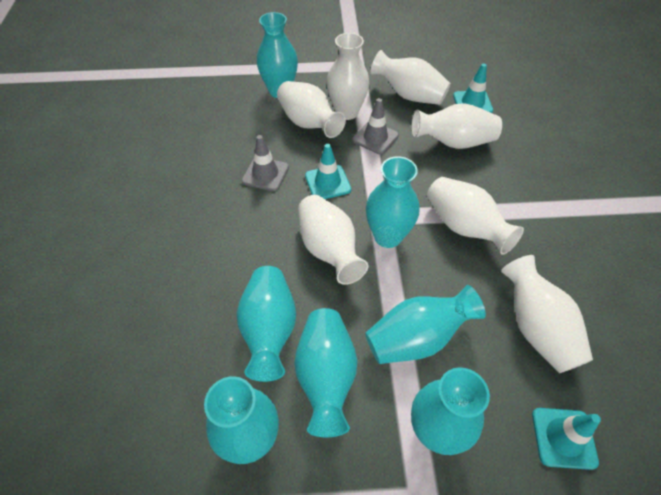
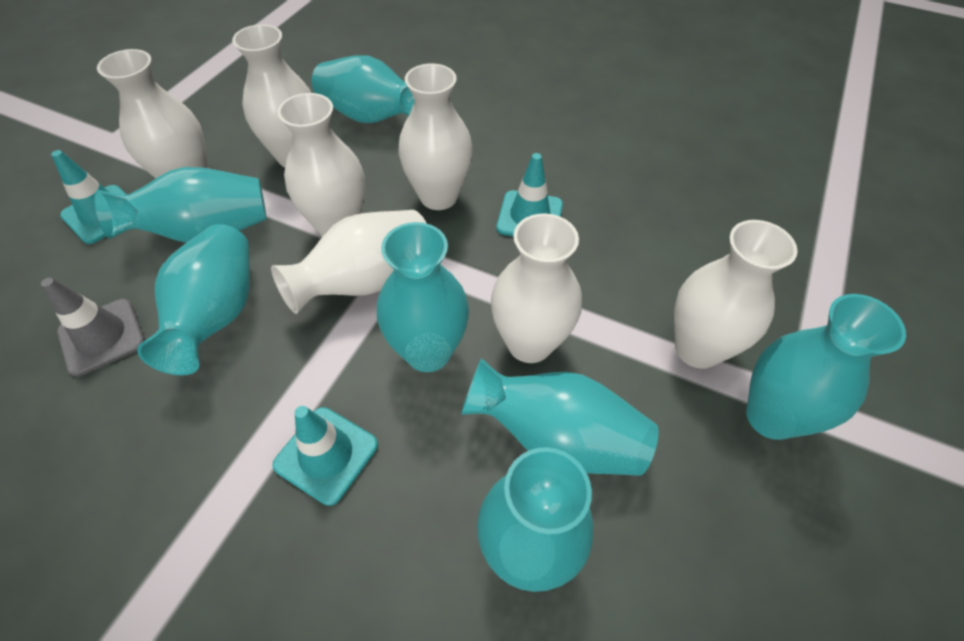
grey traffic cone: 2 -> 1

